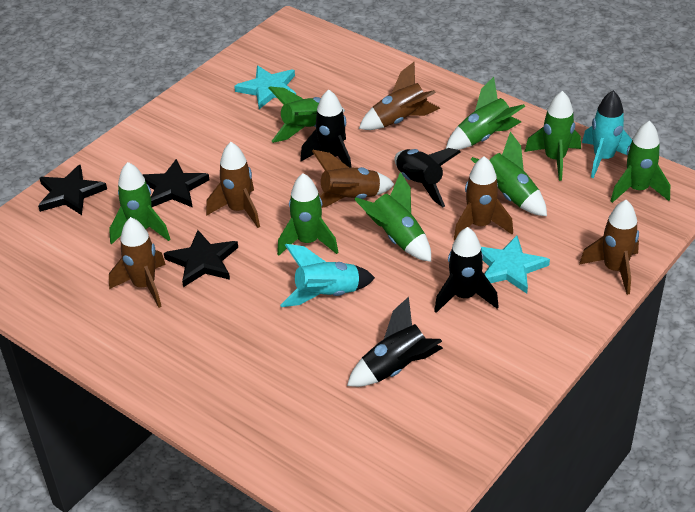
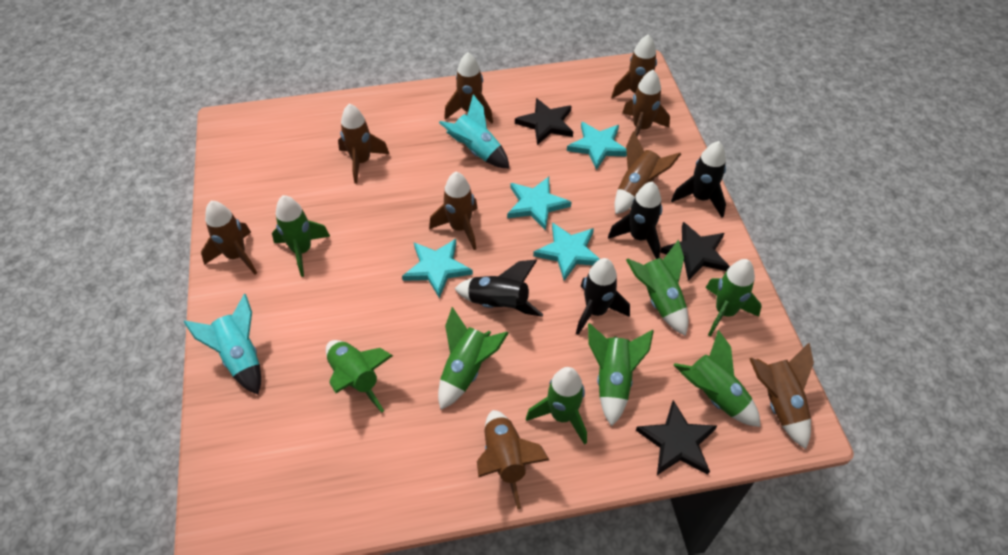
brown rocket: 6 -> 9
turquoise star: 2 -> 4

